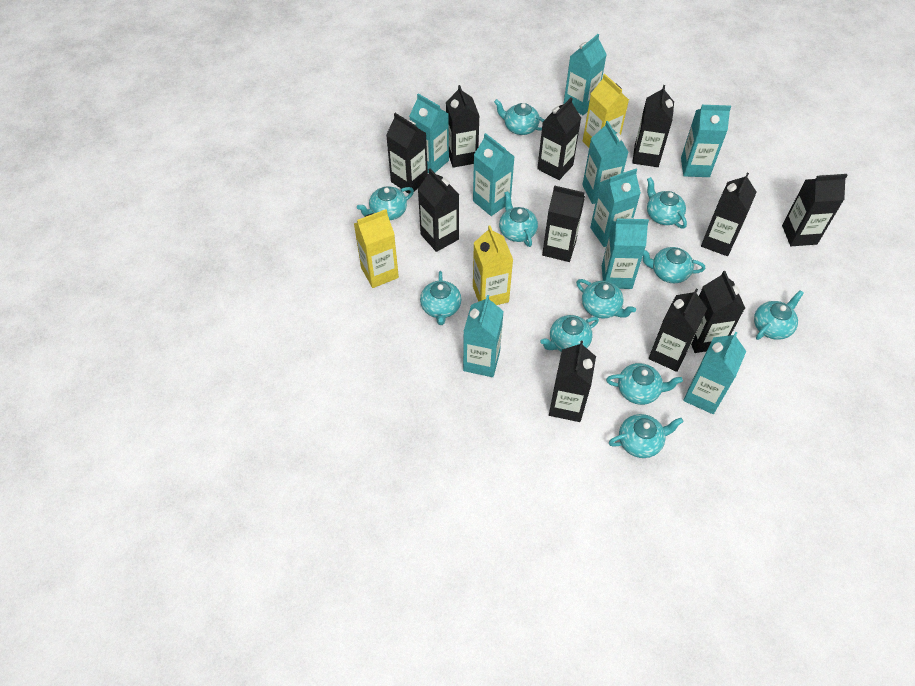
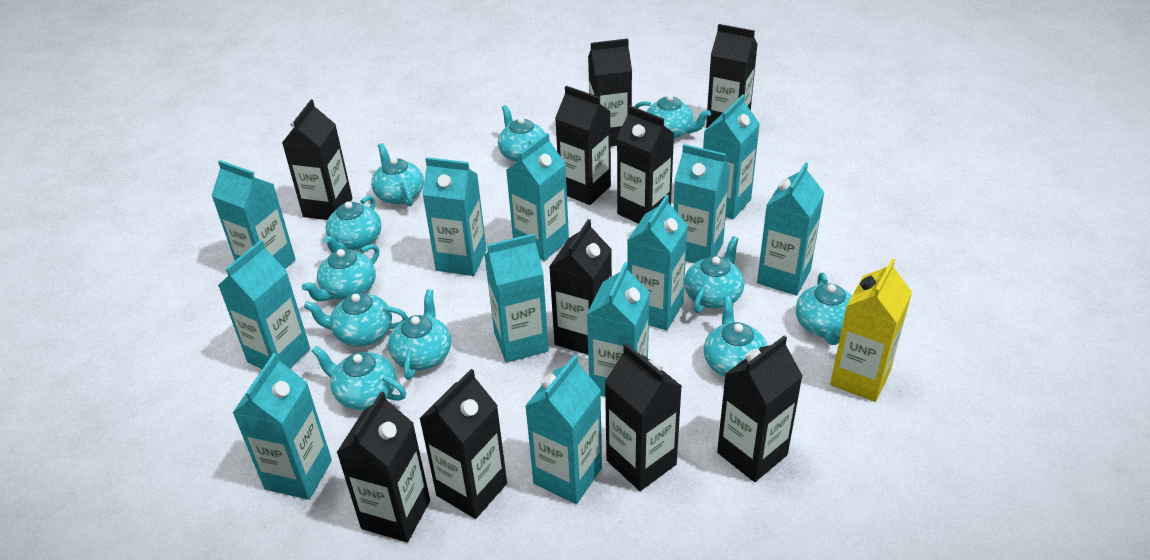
black carton: 11 -> 10
turquoise carton: 9 -> 12
yellow carton: 3 -> 1

